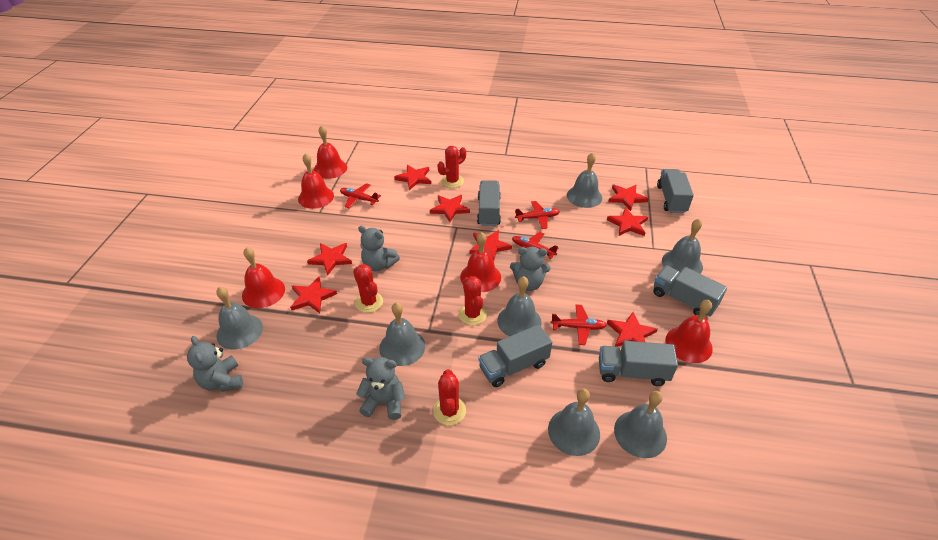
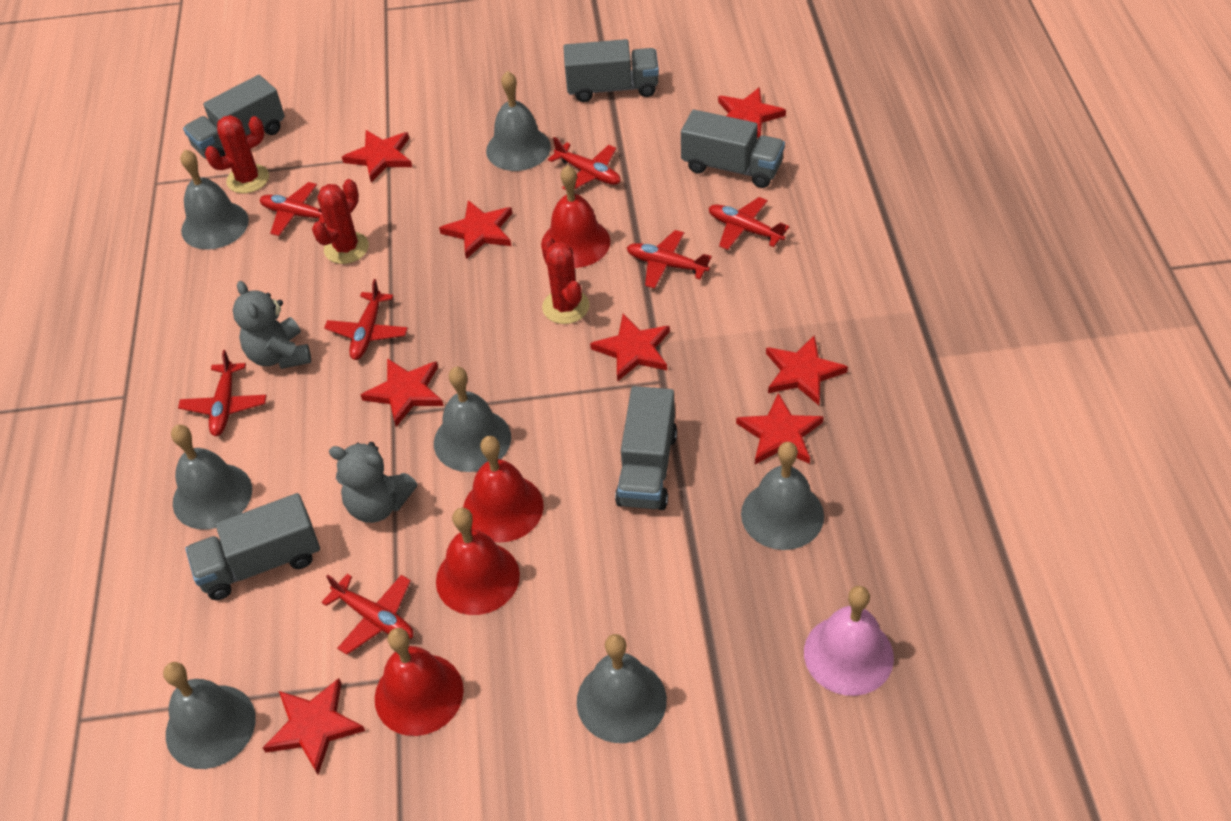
grey teddy bear: 4 -> 2
pink bell: 0 -> 1
red bell: 5 -> 4
red cactus: 4 -> 3
red plane: 4 -> 7

